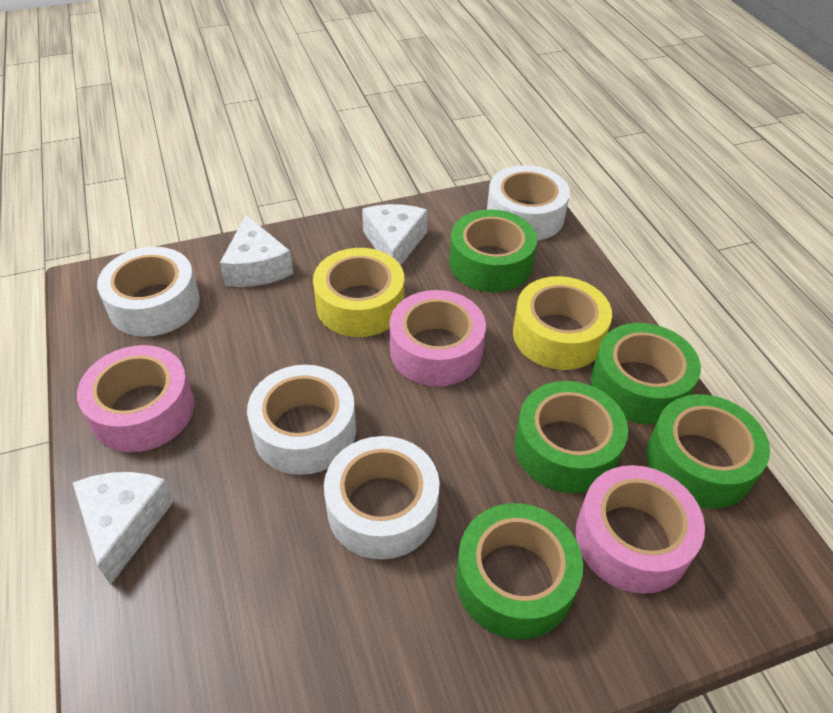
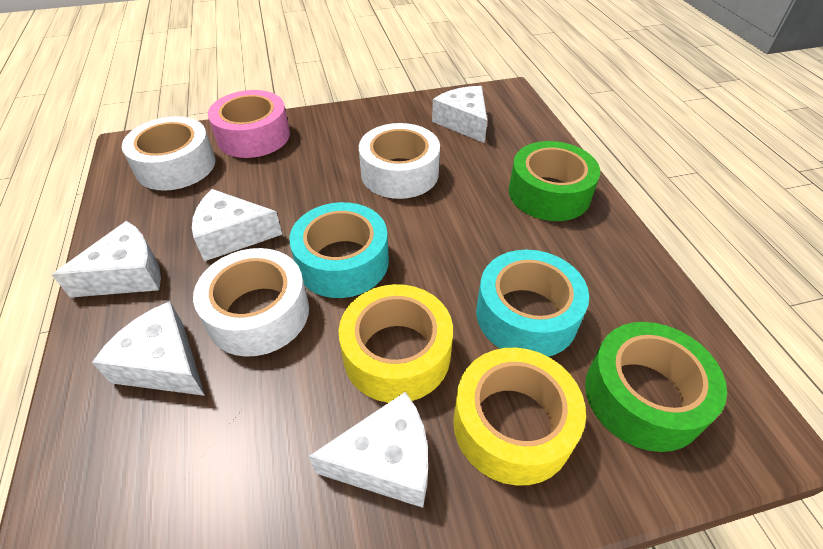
green tape: 5 -> 2
pink tape: 3 -> 1
turquoise tape: 0 -> 2
white cheese: 3 -> 5
white tape: 4 -> 3

